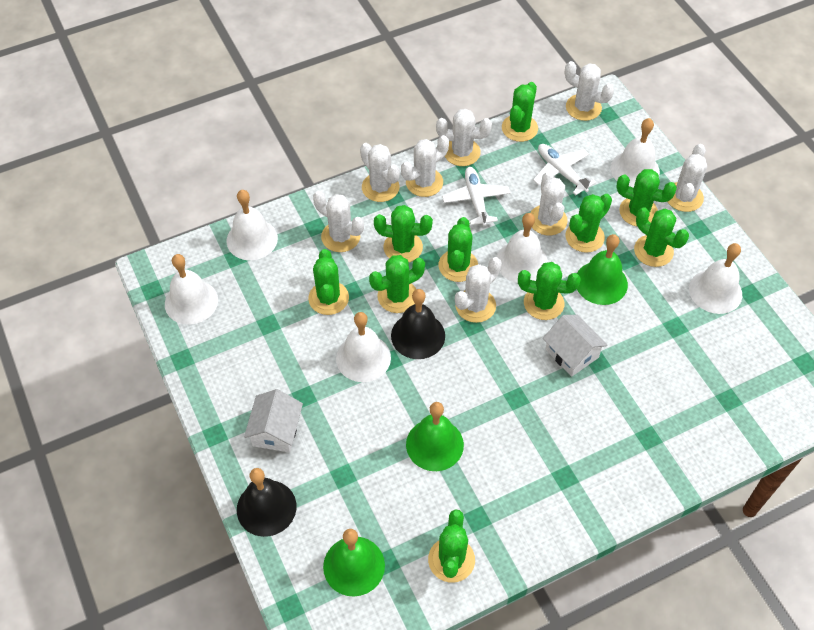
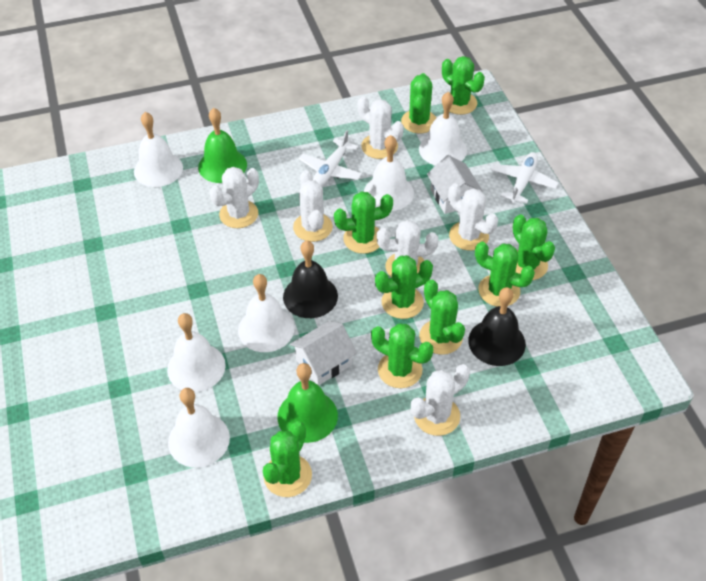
green bell: 3 -> 2
green cactus: 10 -> 9
white cactus: 8 -> 6

